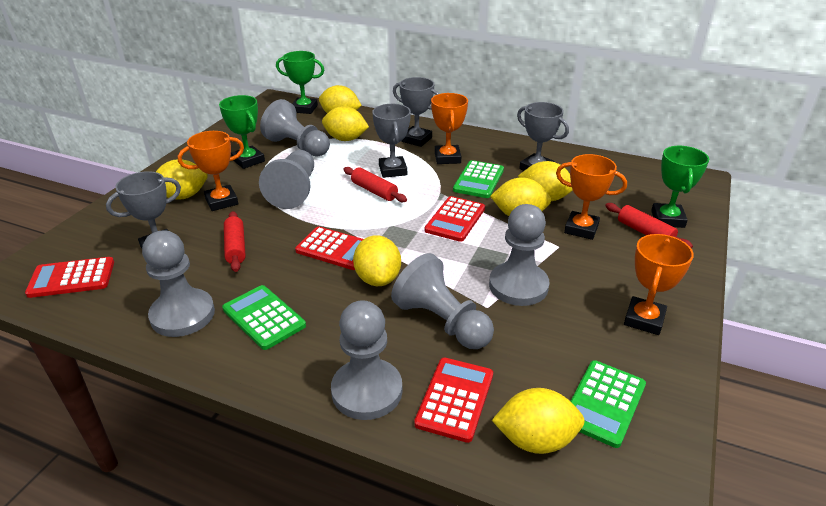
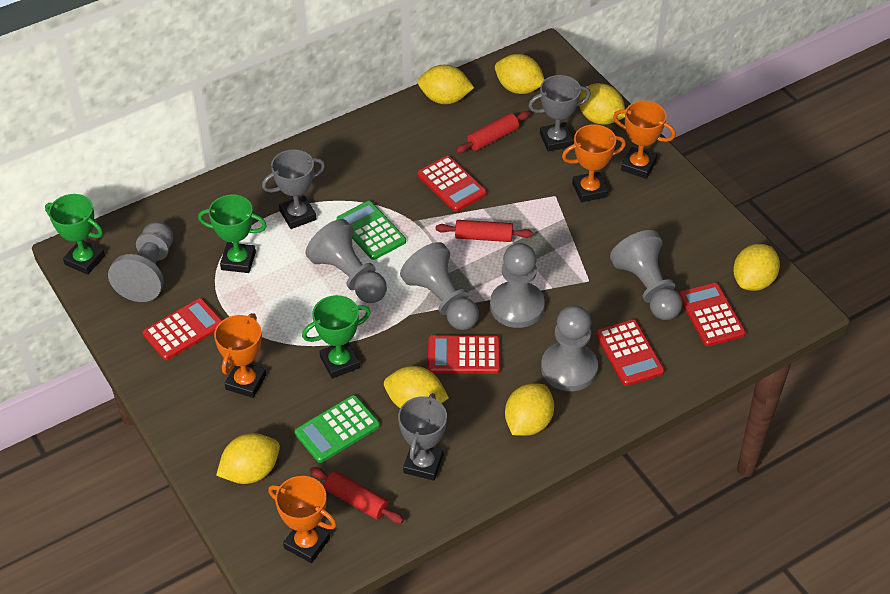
green calculator: 3 -> 2
grey trophy: 4 -> 3
red calculator: 4 -> 5

